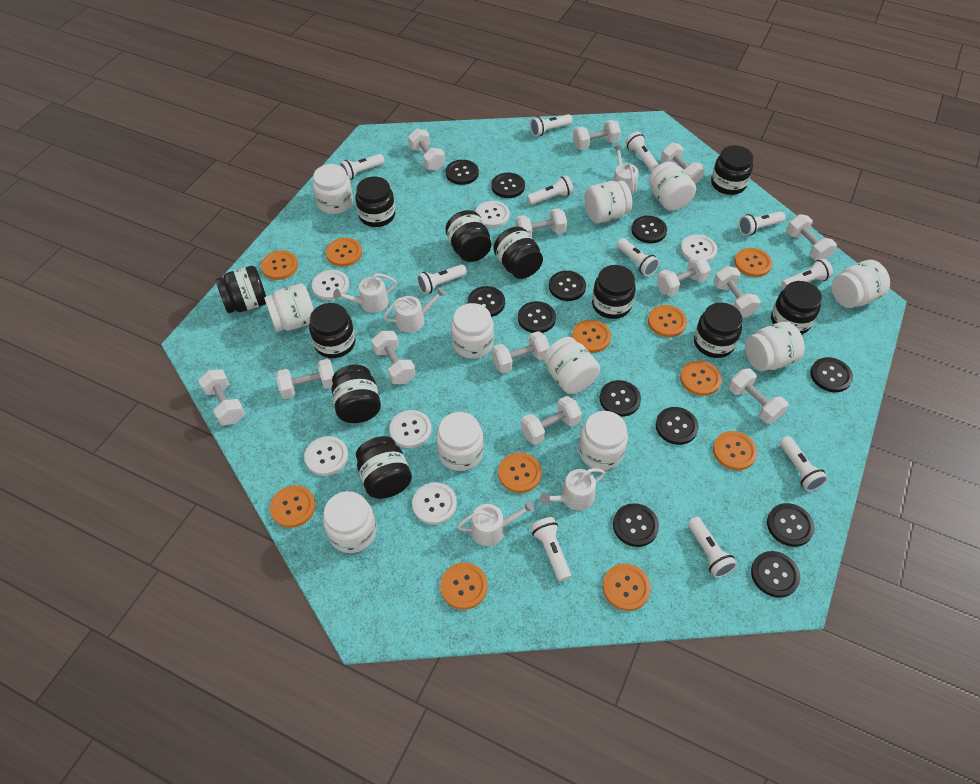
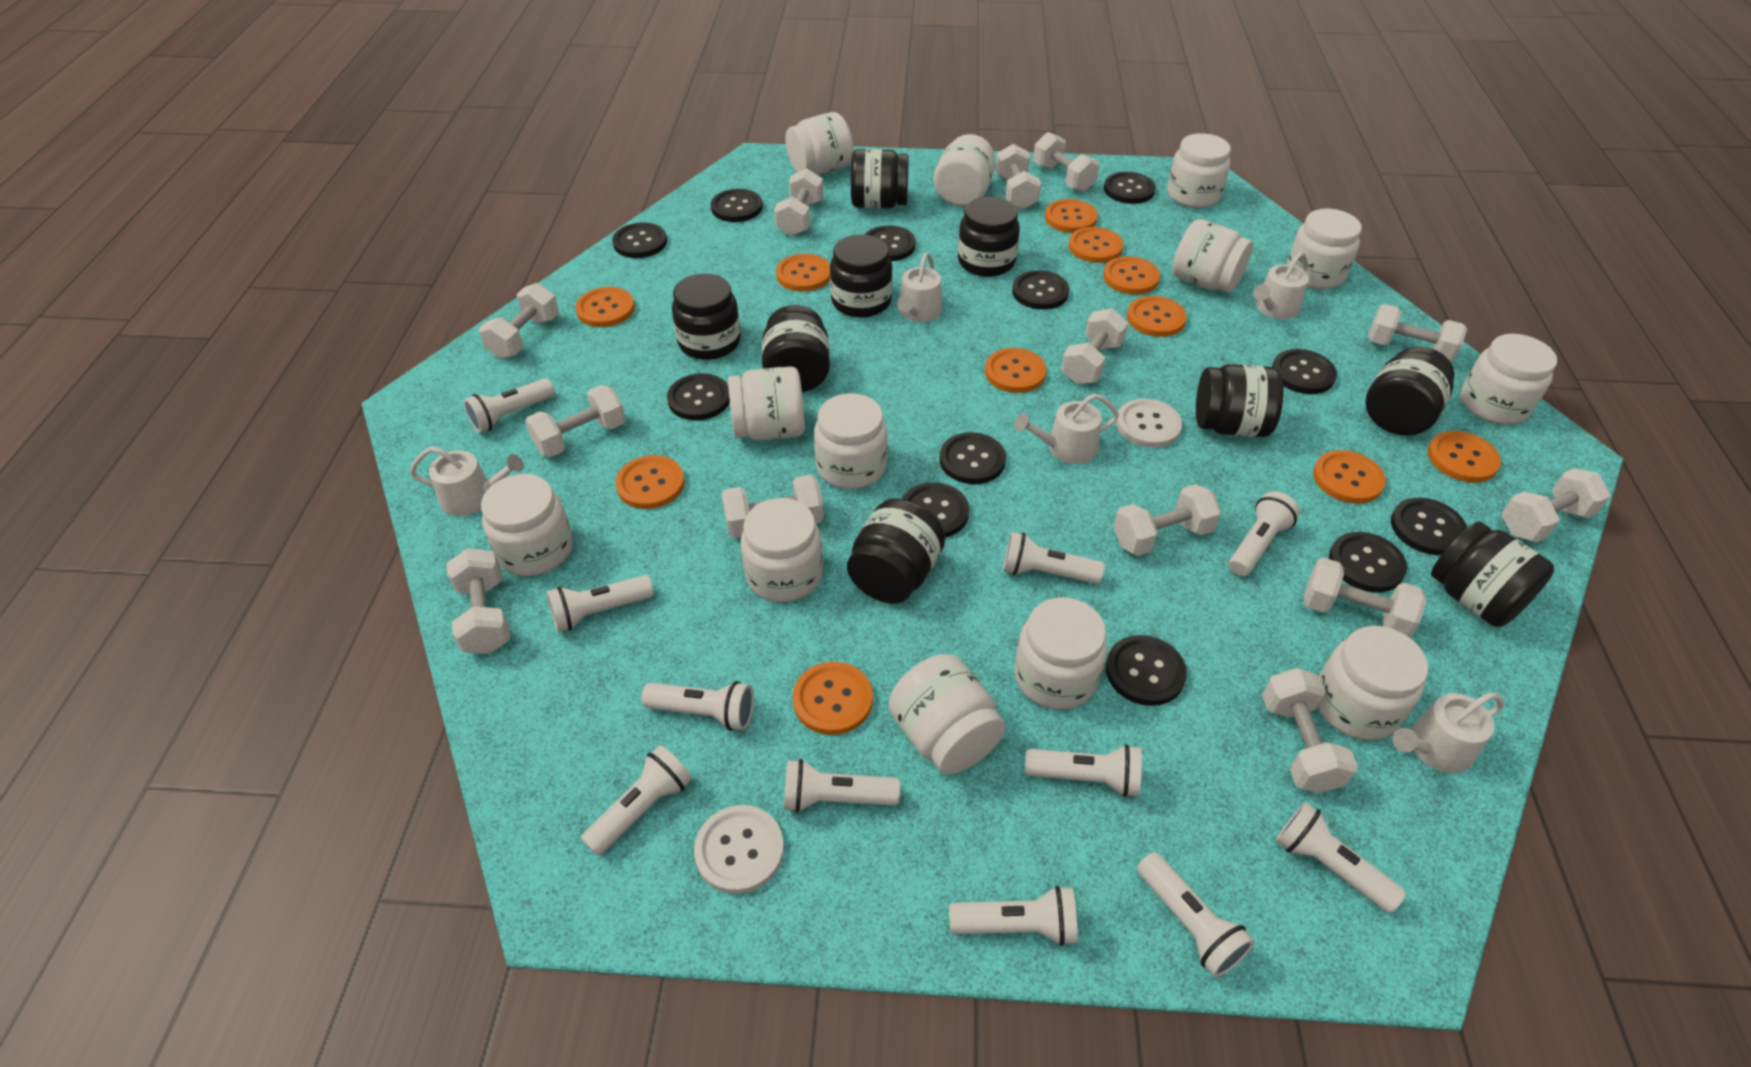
black jar: 11 -> 9
white button: 6 -> 2
white jar: 11 -> 13

